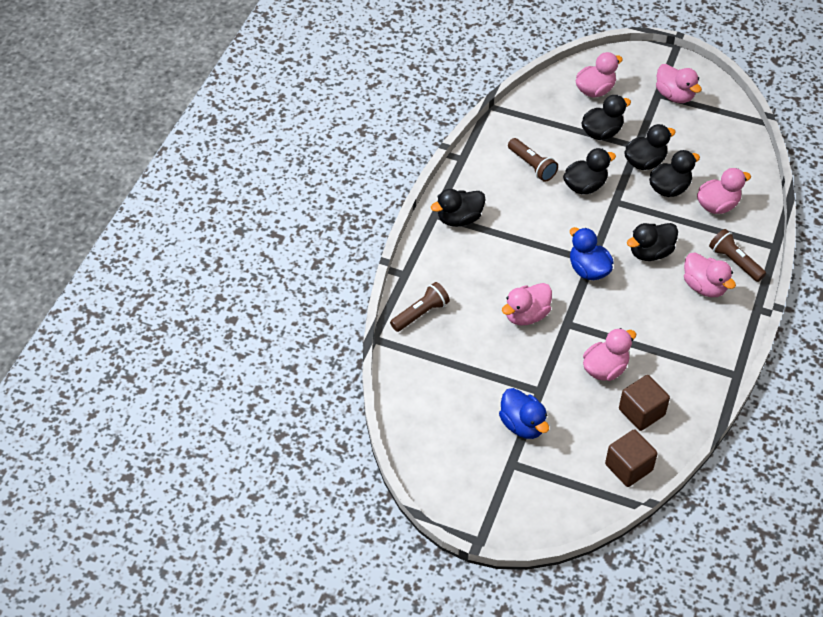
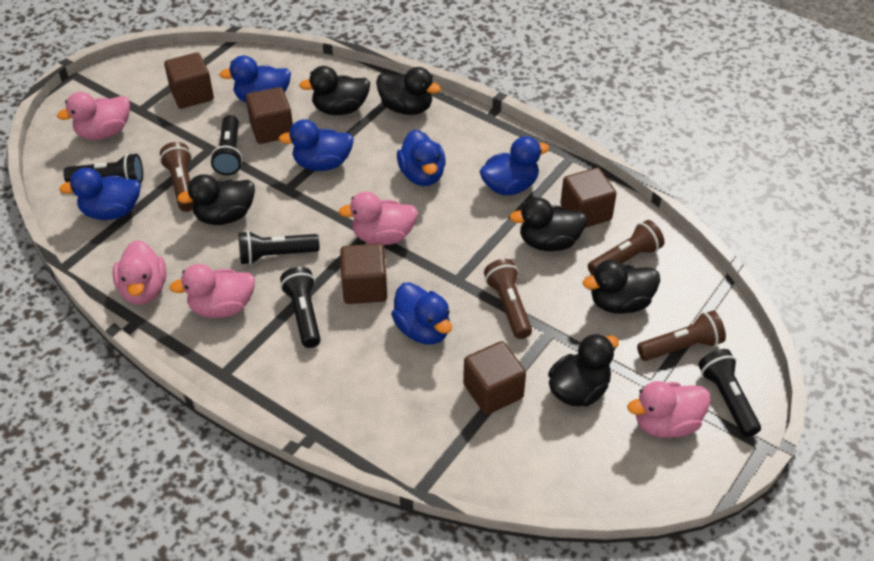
black flashlight: 0 -> 5
blue duck: 2 -> 6
brown cube: 2 -> 5
brown flashlight: 3 -> 4
pink duck: 6 -> 5

